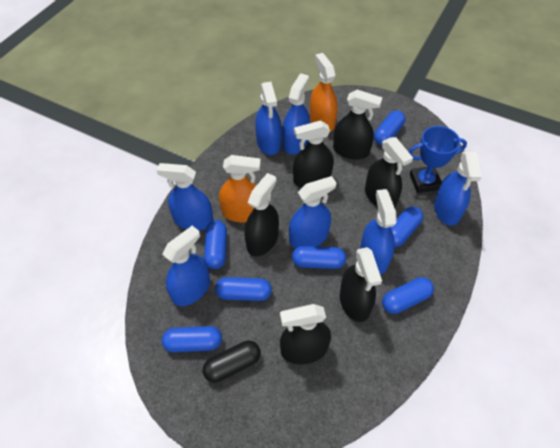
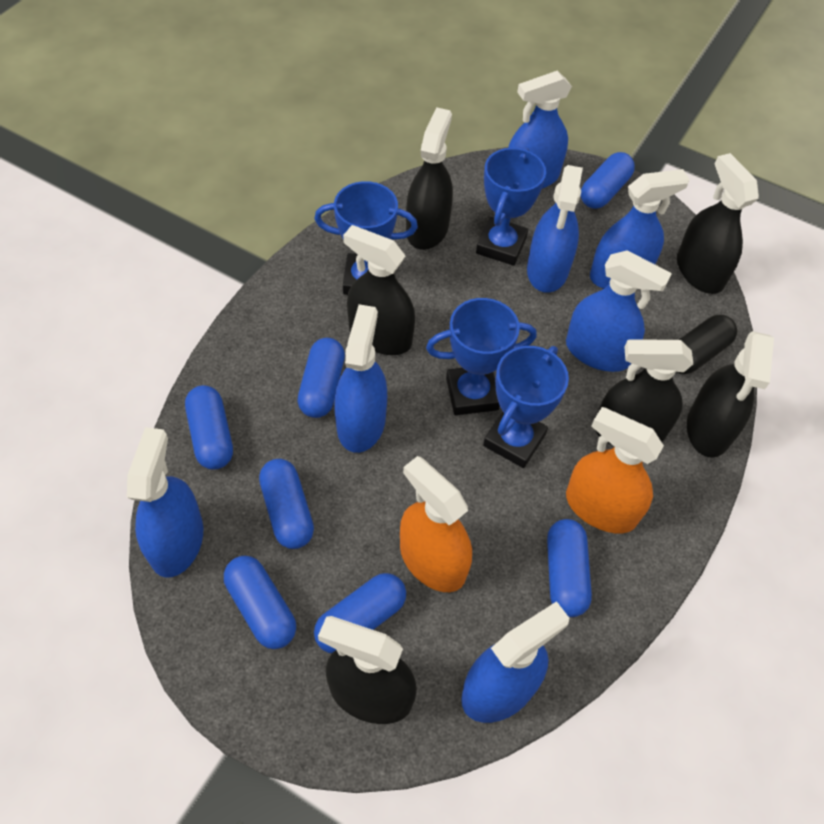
blue trophy: 1 -> 4

